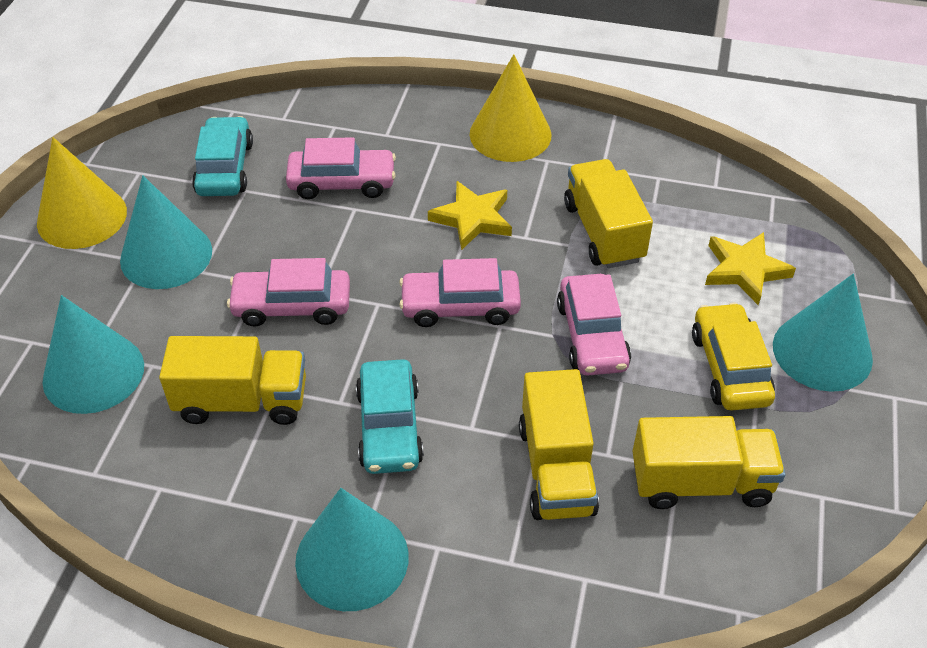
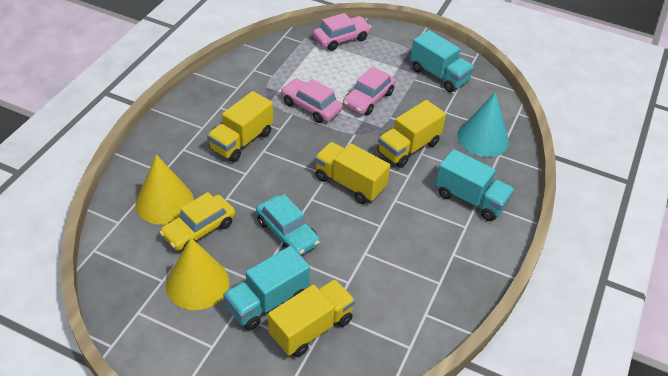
pink car: 4 -> 3
turquoise car: 2 -> 1
turquoise cone: 4 -> 1
turquoise truck: 0 -> 3
yellow star: 2 -> 0

